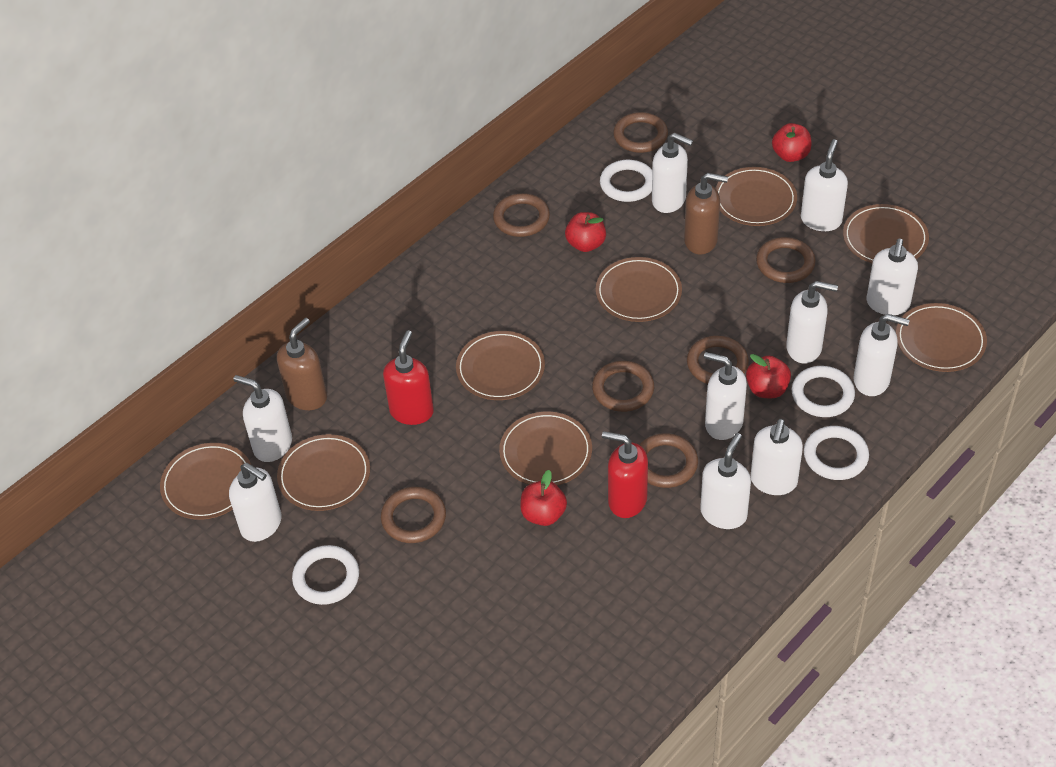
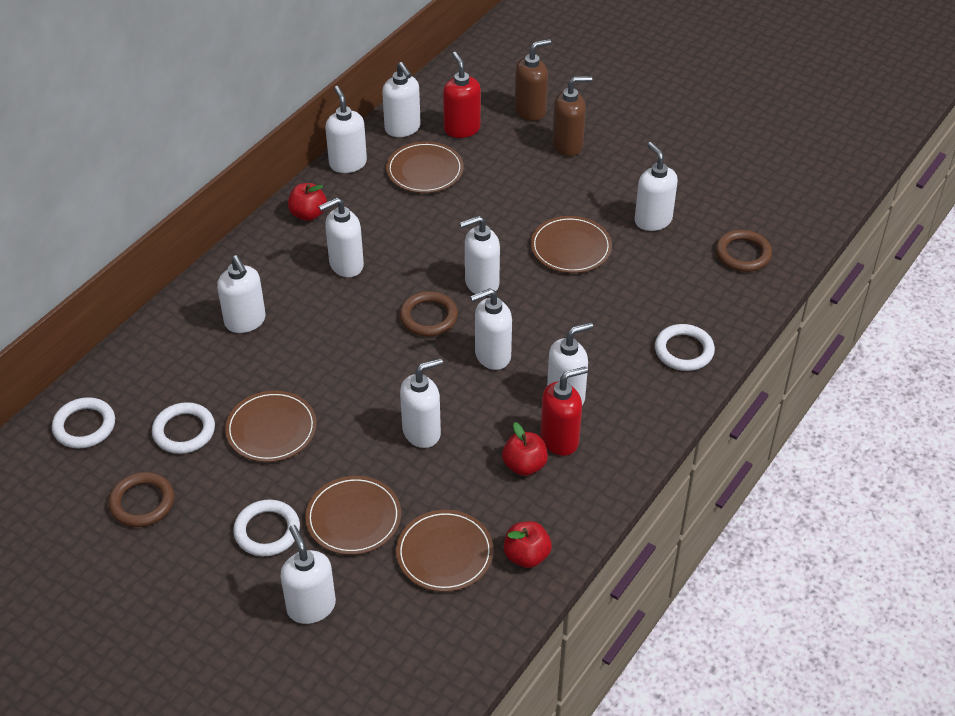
brown plate: 8 -> 5
brown ring: 7 -> 3
red apple: 4 -> 3

